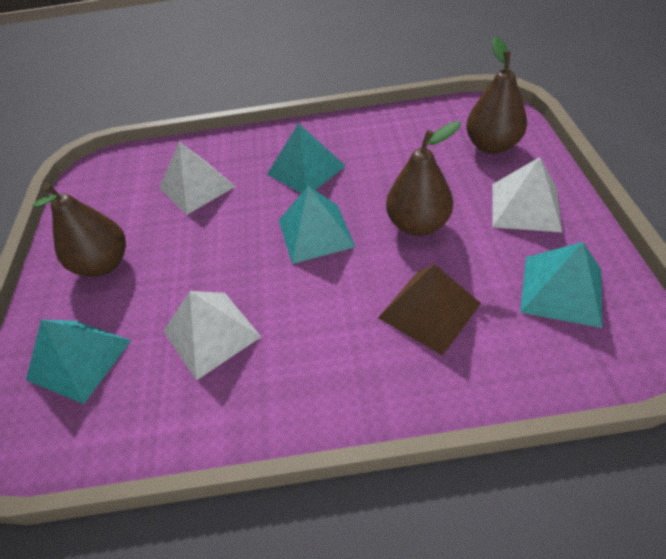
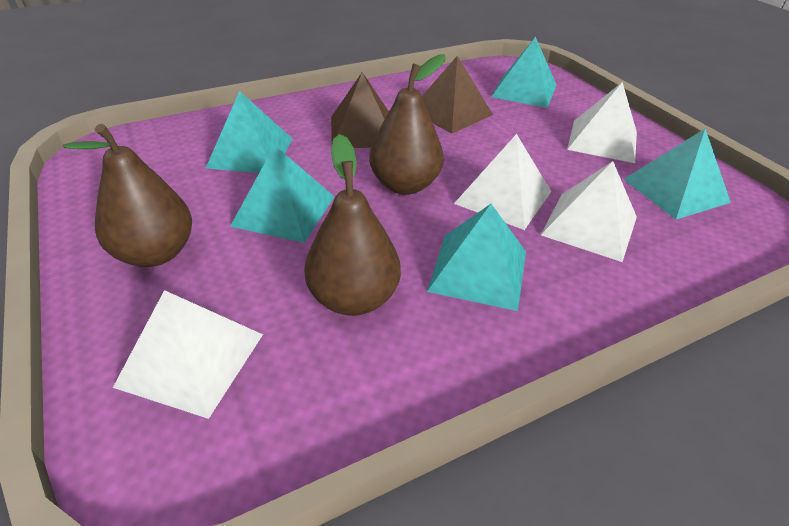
brown pyramid: 1 -> 2
turquoise pyramid: 4 -> 5
white pyramid: 3 -> 4

